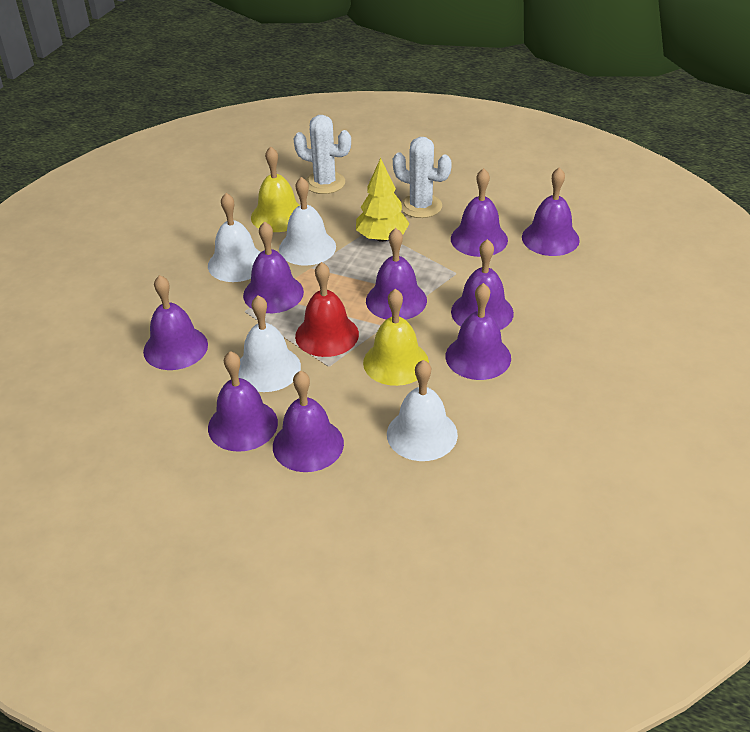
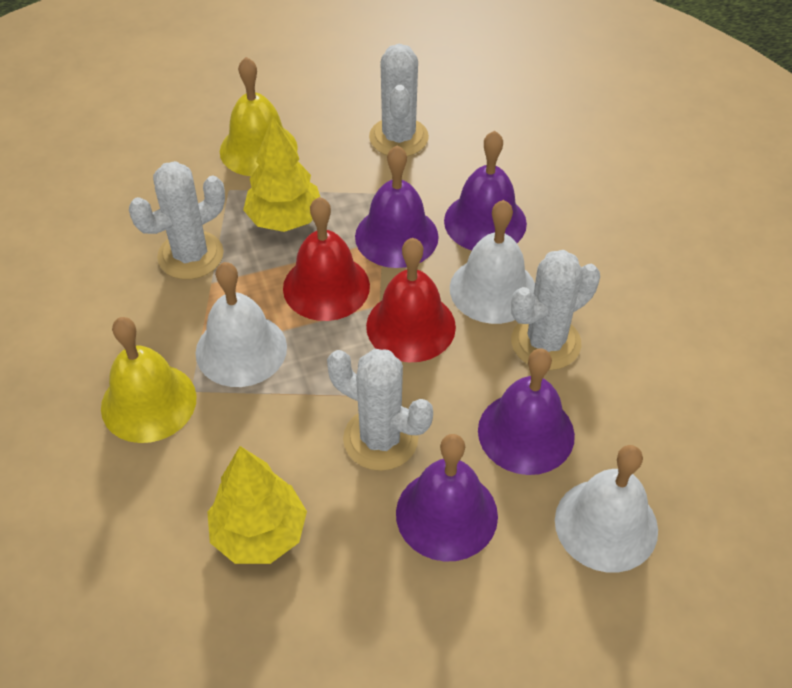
purple bell: 9 -> 4
red bell: 1 -> 2
white bell: 4 -> 3
white cactus: 2 -> 4
yellow tree: 1 -> 2

